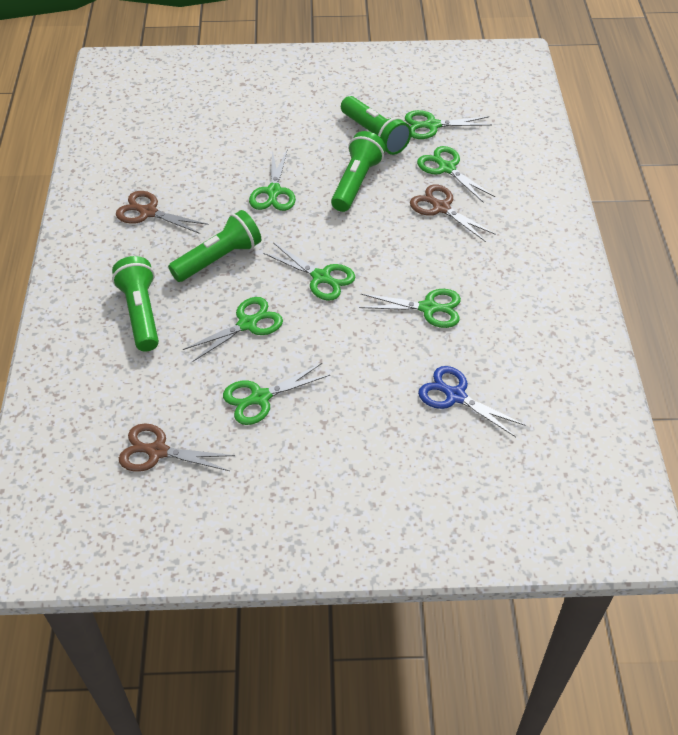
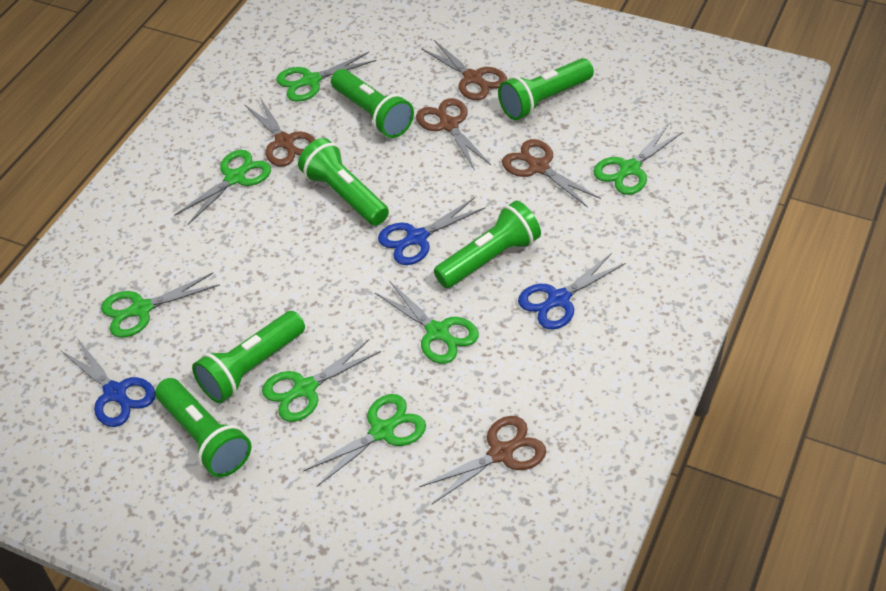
blue scissors: 1 -> 3
brown scissors: 3 -> 5
green flashlight: 4 -> 6

